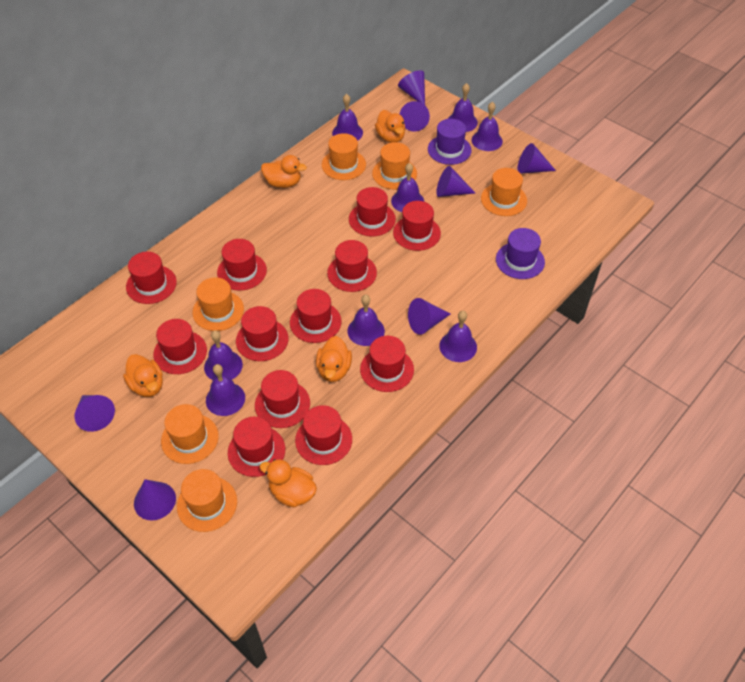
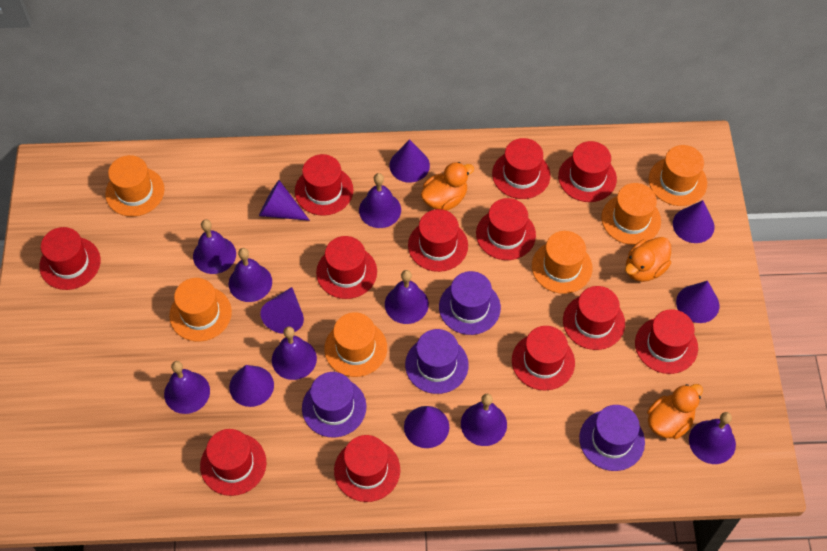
orange duck: 5 -> 3
purple hat: 2 -> 4

